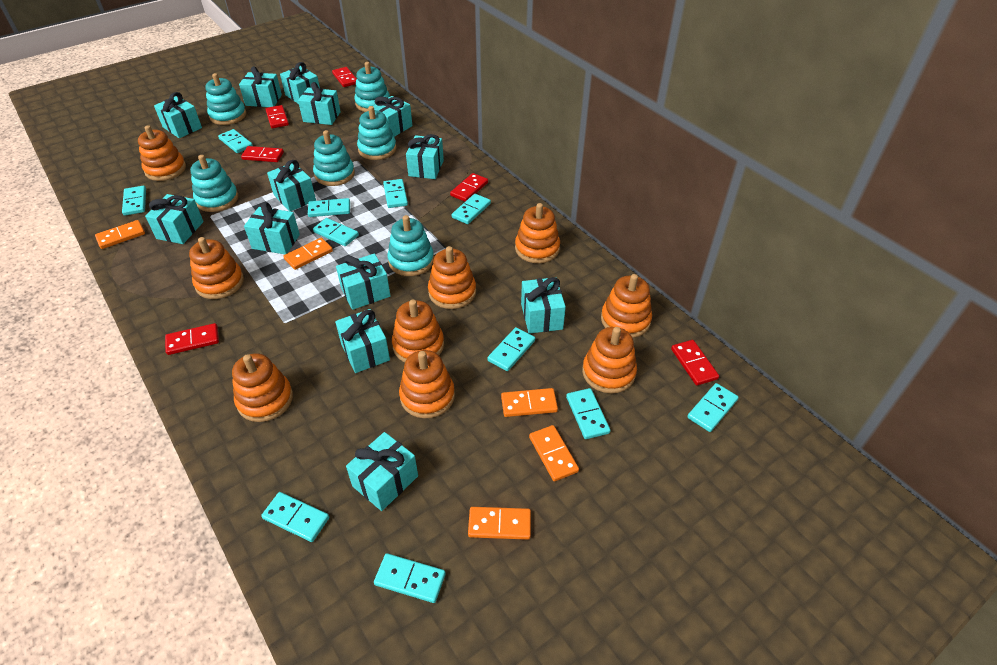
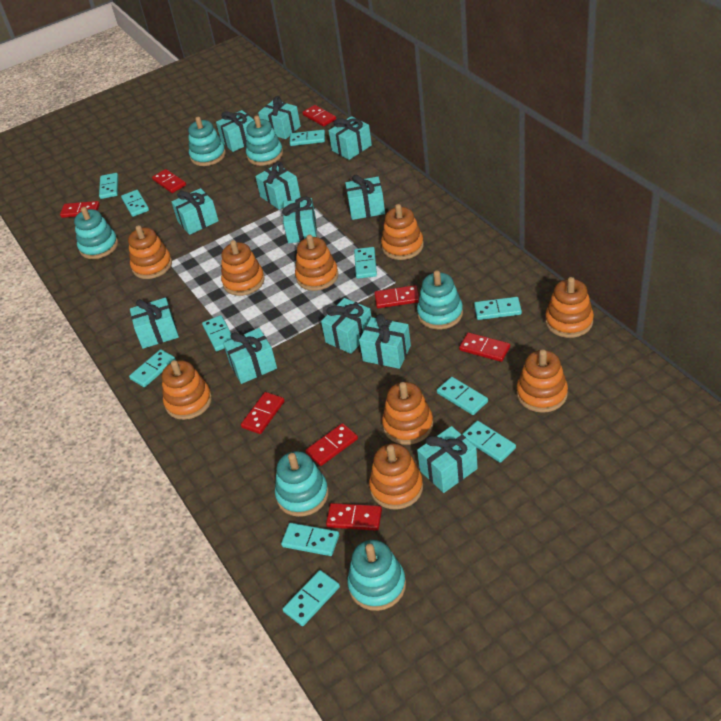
orange domino: 5 -> 0
red domino: 6 -> 8
turquoise gift: 13 -> 12

